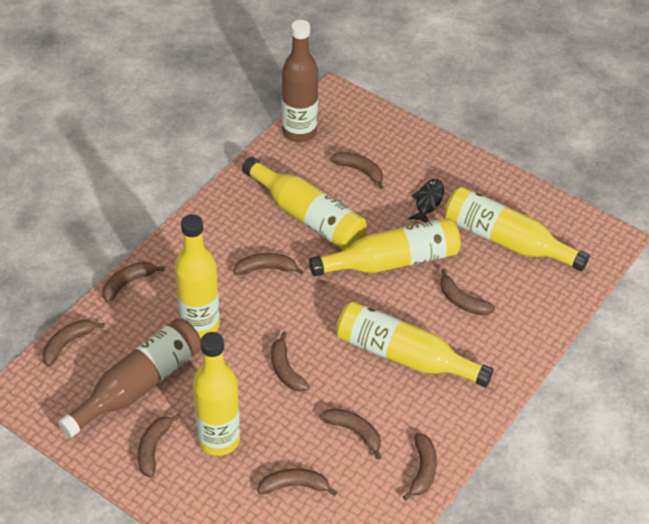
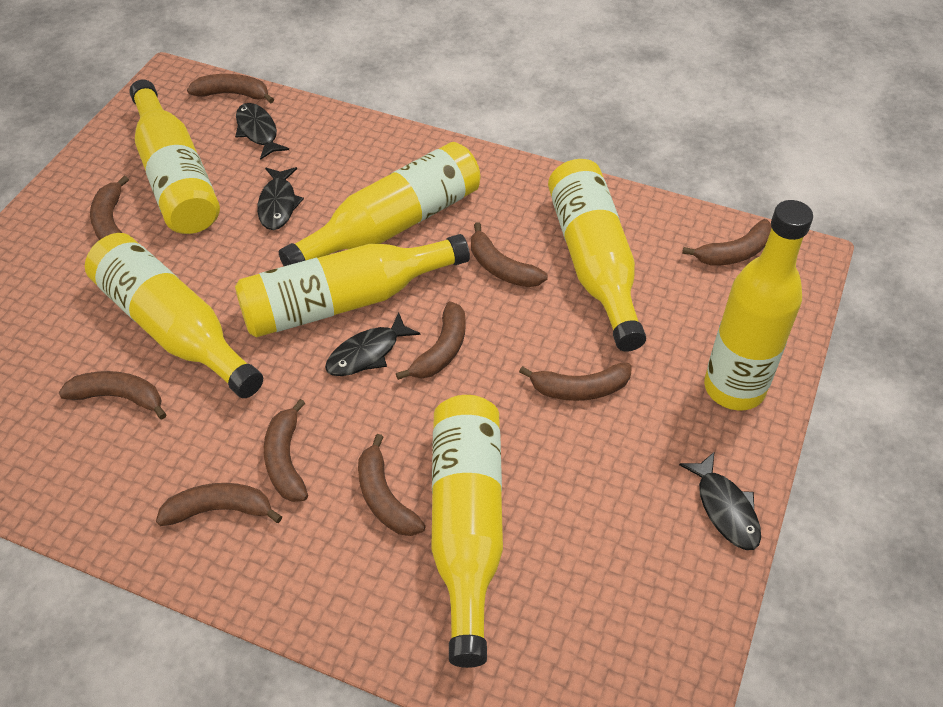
black fish: 1 -> 4
brown bottle: 2 -> 0
yellow bottle: 6 -> 7

